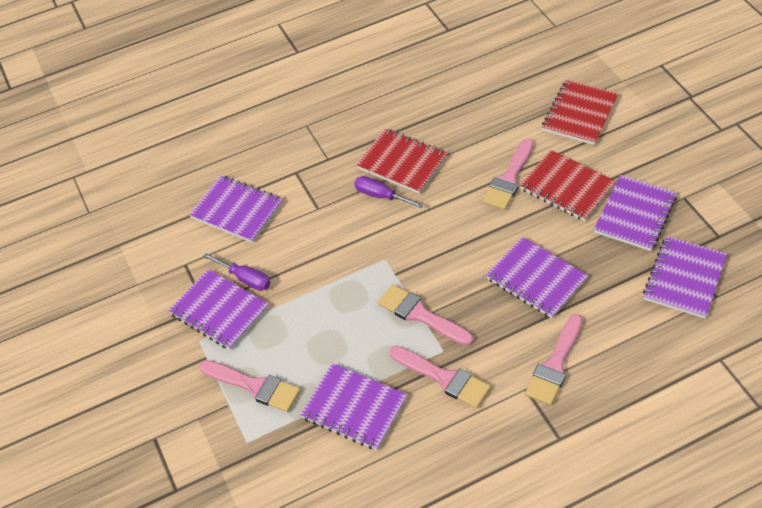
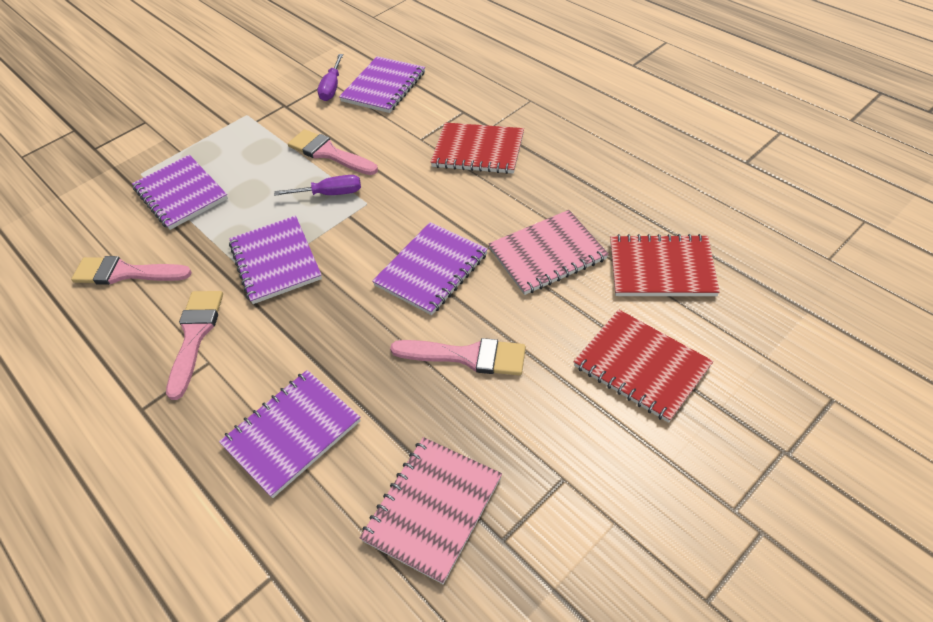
pink brush: 5 -> 4
pink notebook: 0 -> 2
purple notebook: 6 -> 5

